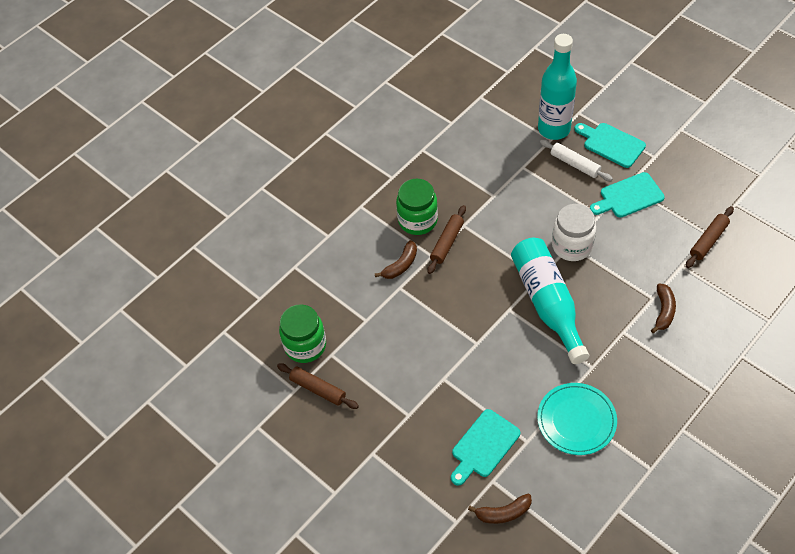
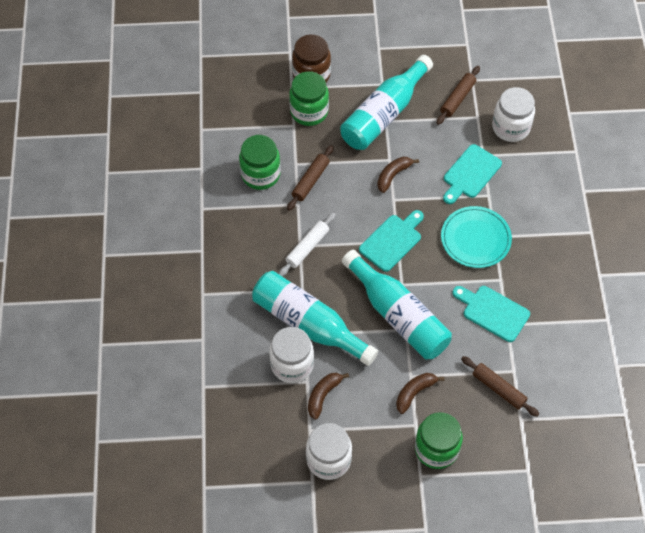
brown jar: 0 -> 1
green jar: 2 -> 3
turquoise bottle: 2 -> 3
white jar: 1 -> 3

